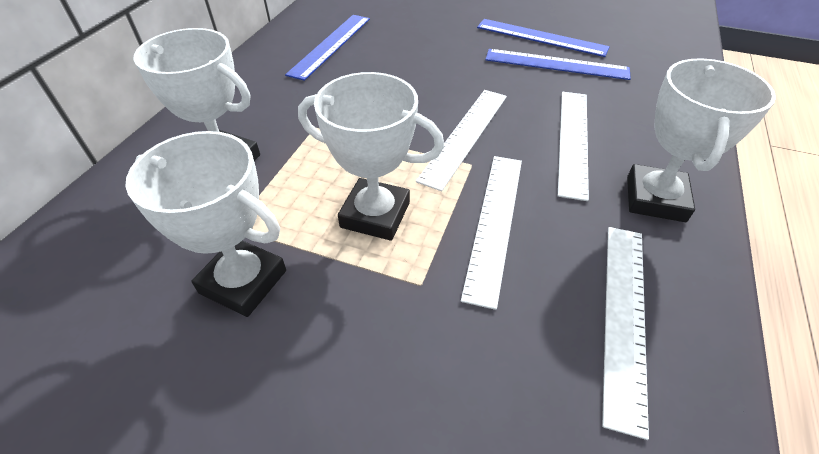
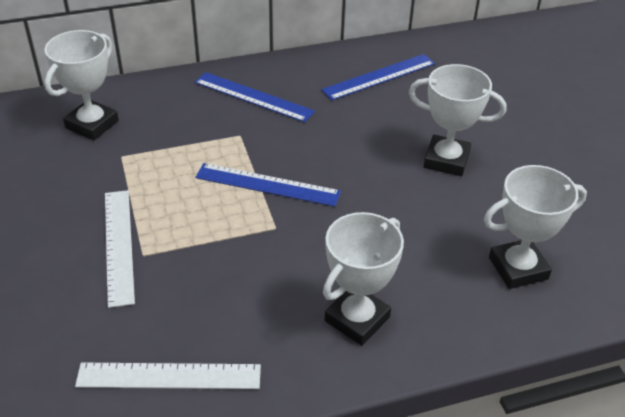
white ruler: 4 -> 2

